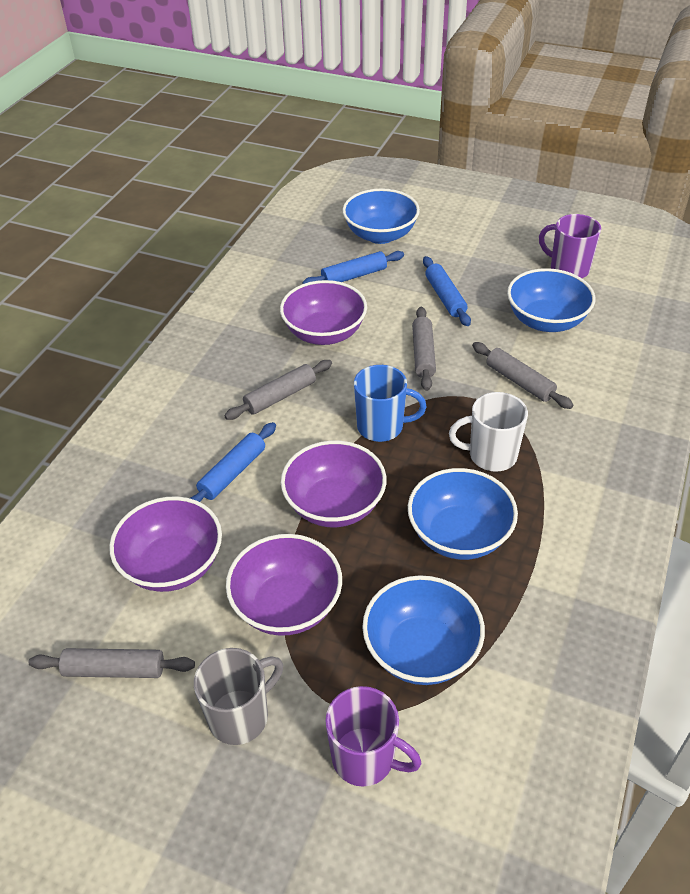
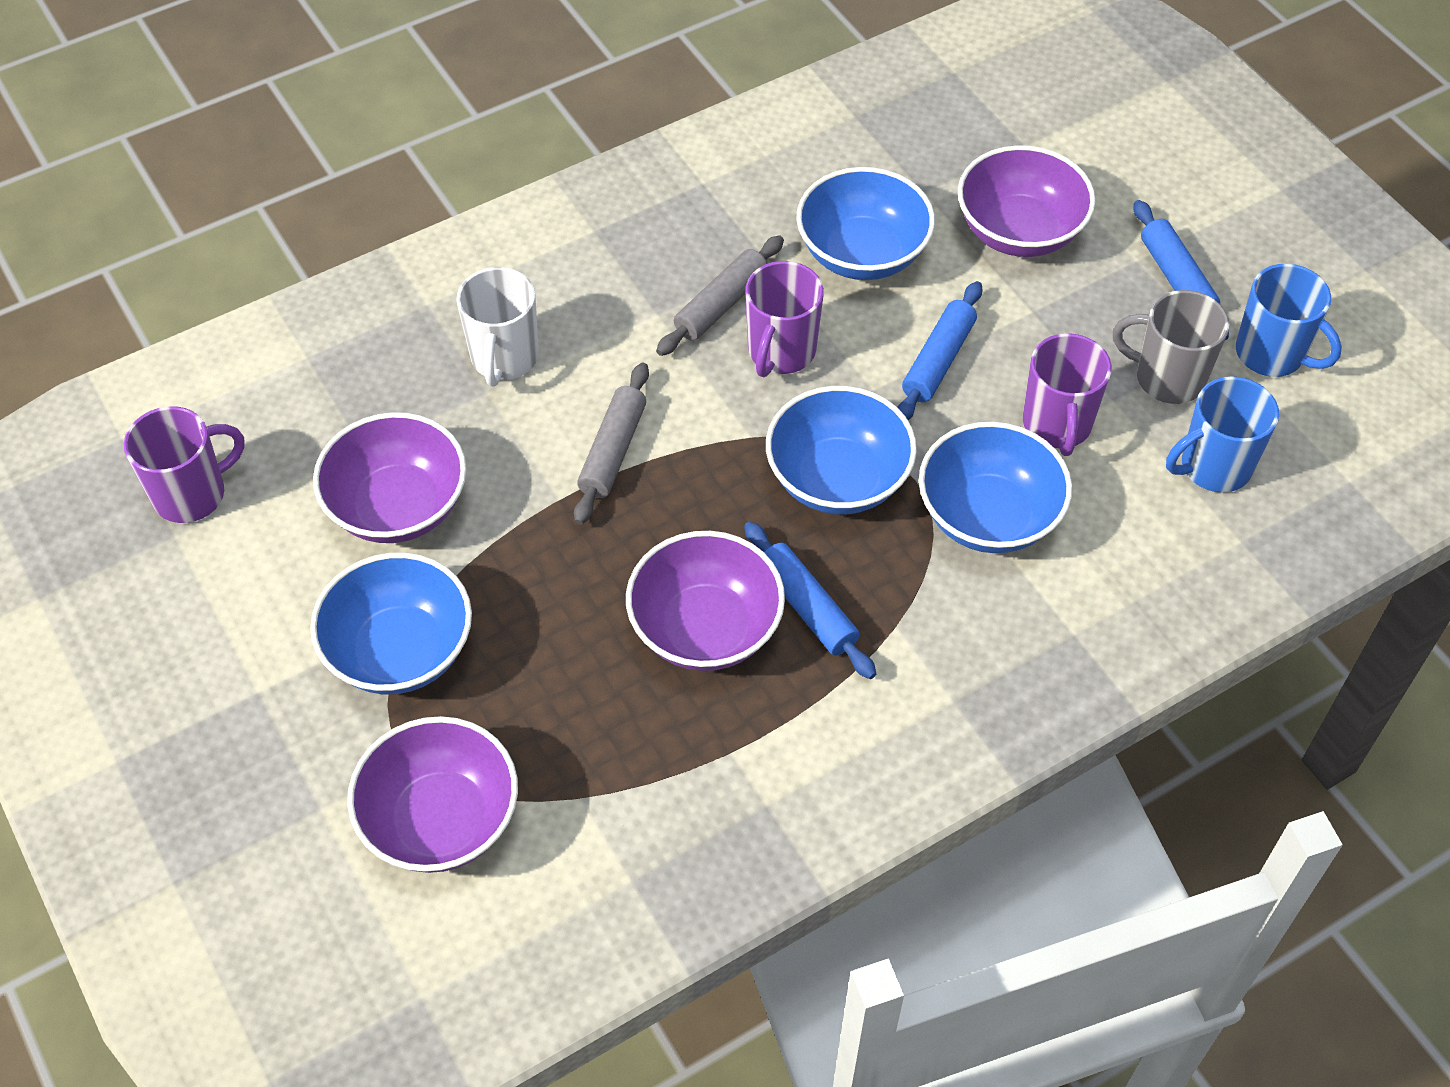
blue mug: 1 -> 2
grey rolling pin: 4 -> 2
purple mug: 2 -> 3

